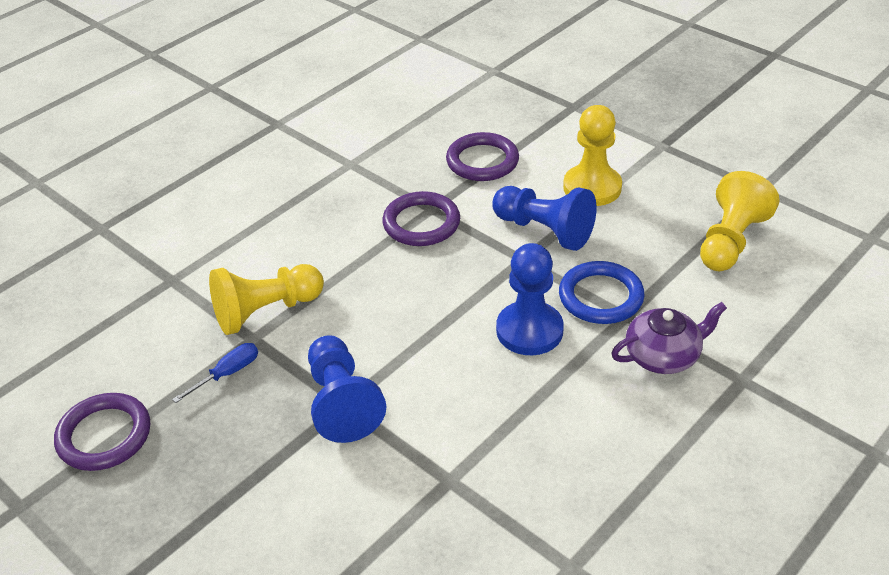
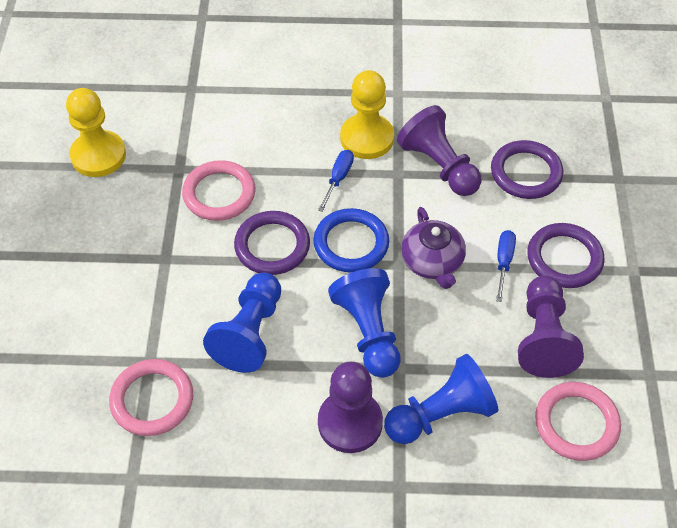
blue screwdriver: 1 -> 2
pink ring: 0 -> 3
purple pawn: 0 -> 3
yellow pawn: 3 -> 2

